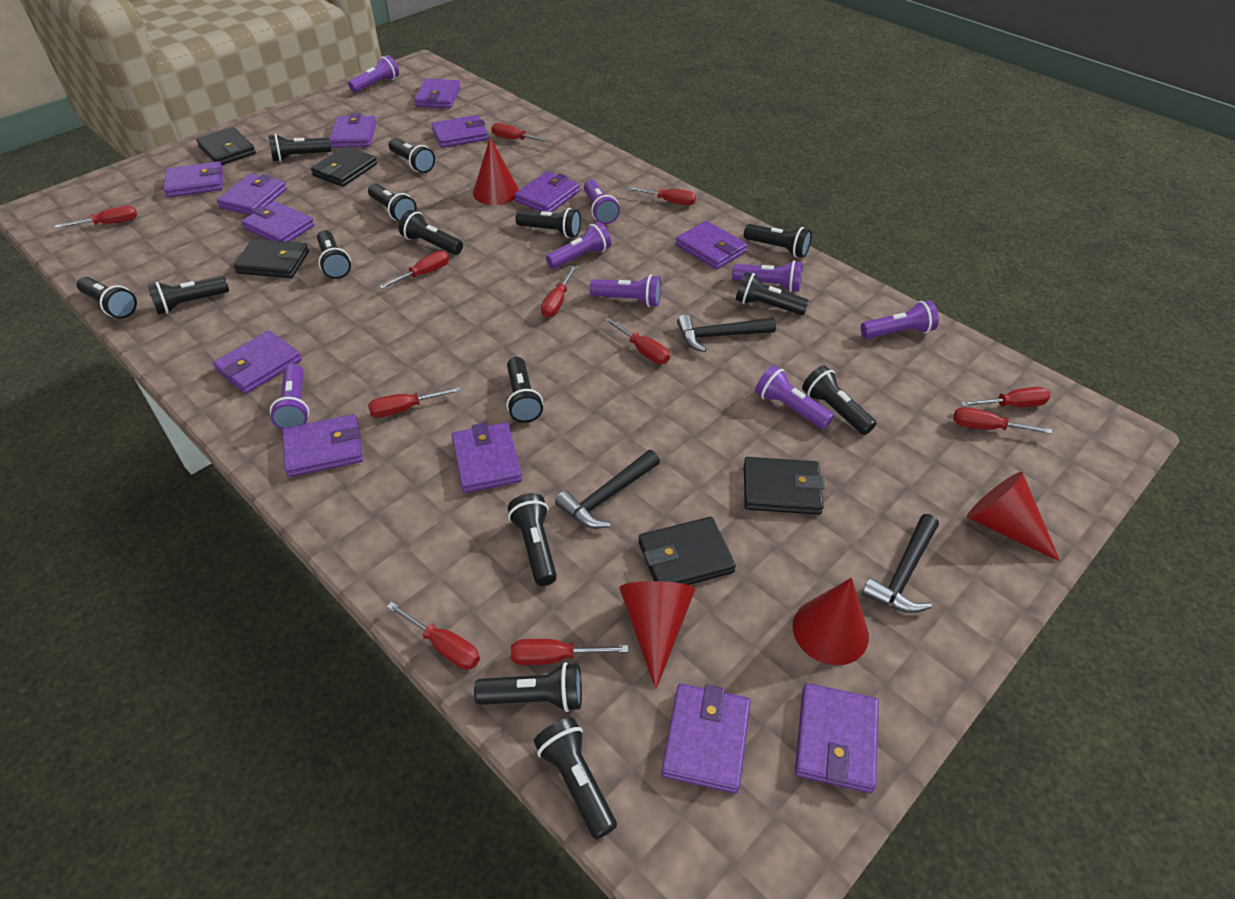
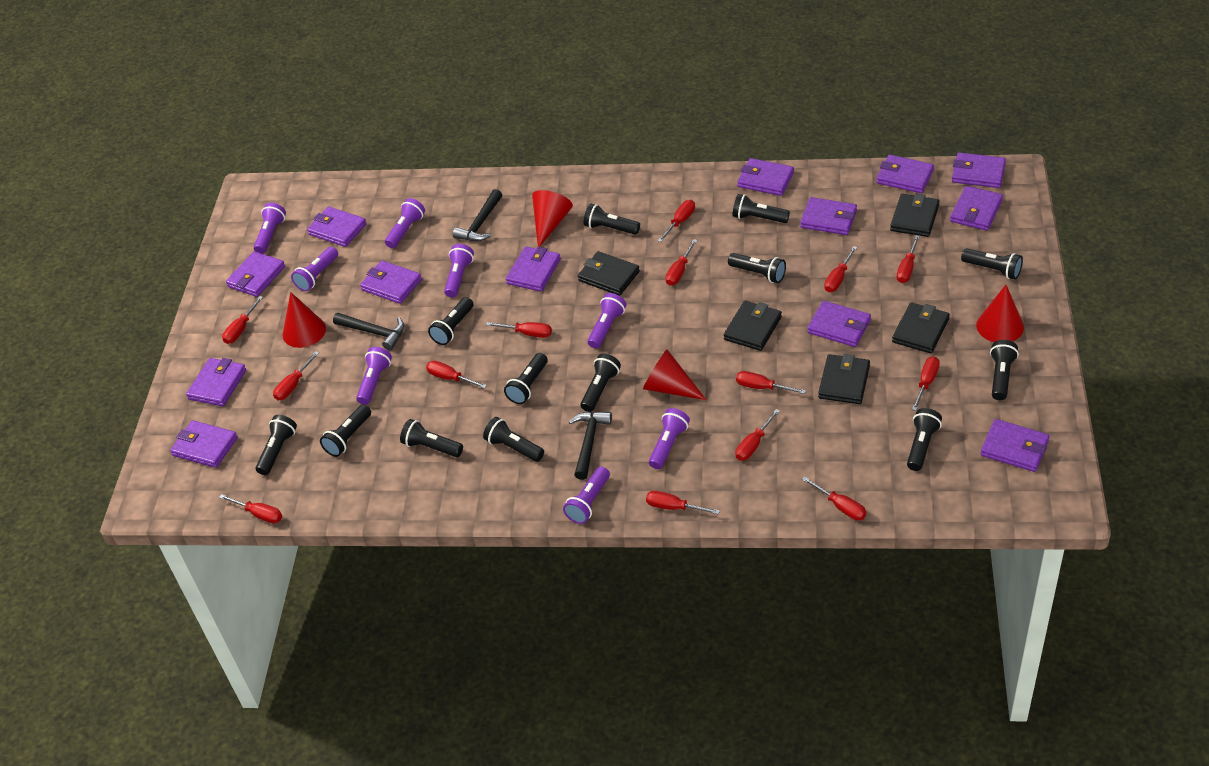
black flashlight: 15 -> 13
red screwdriver: 11 -> 14

